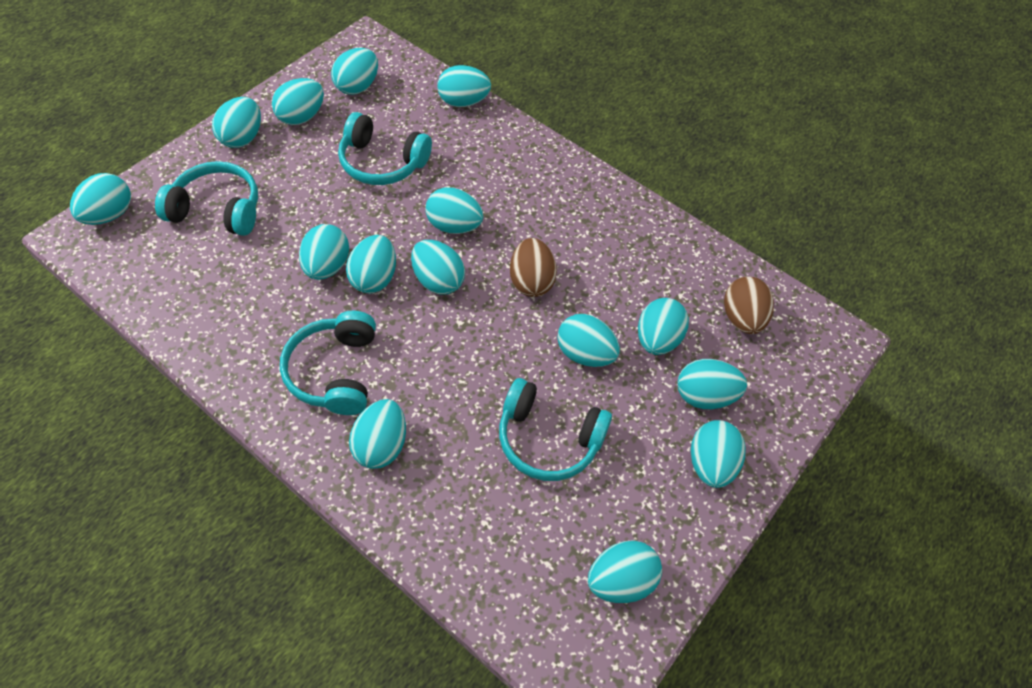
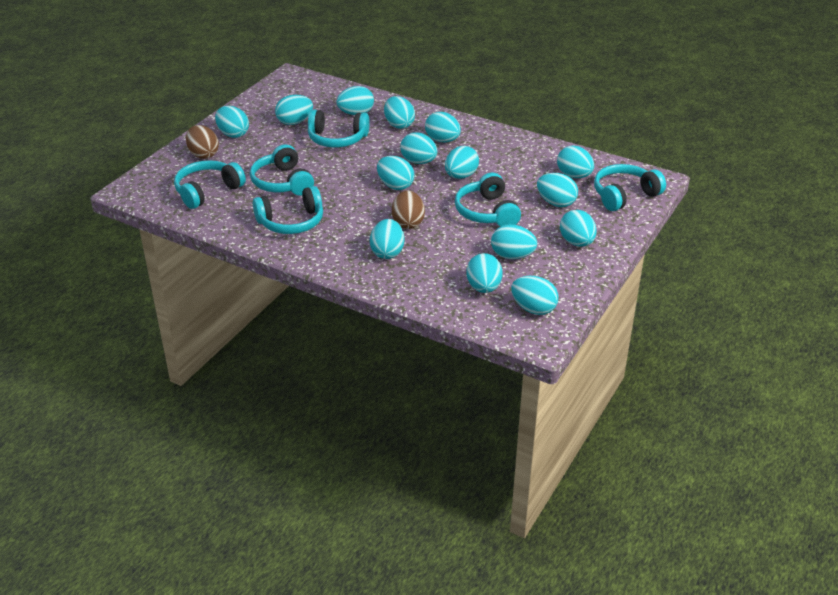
turquoise headphones: 4 -> 6

